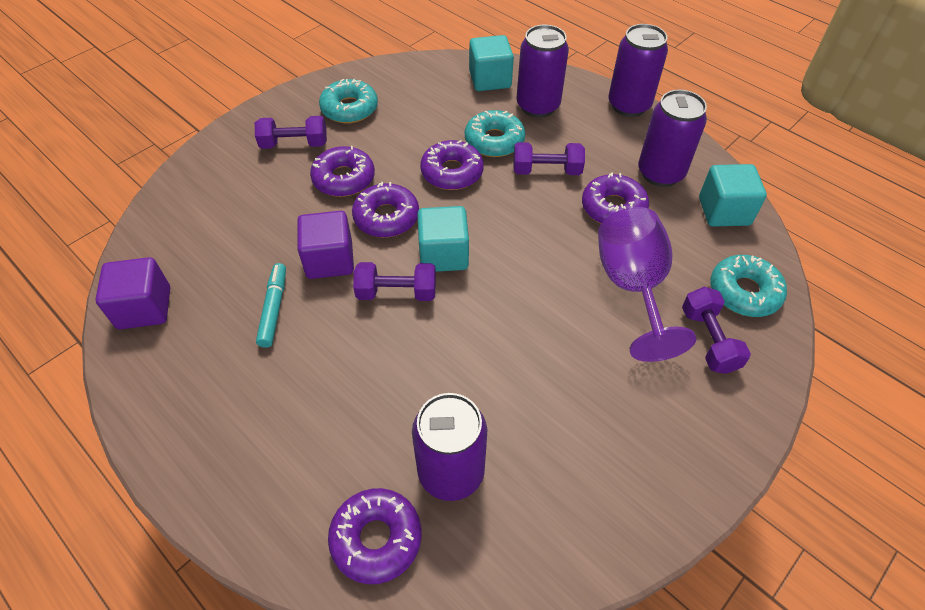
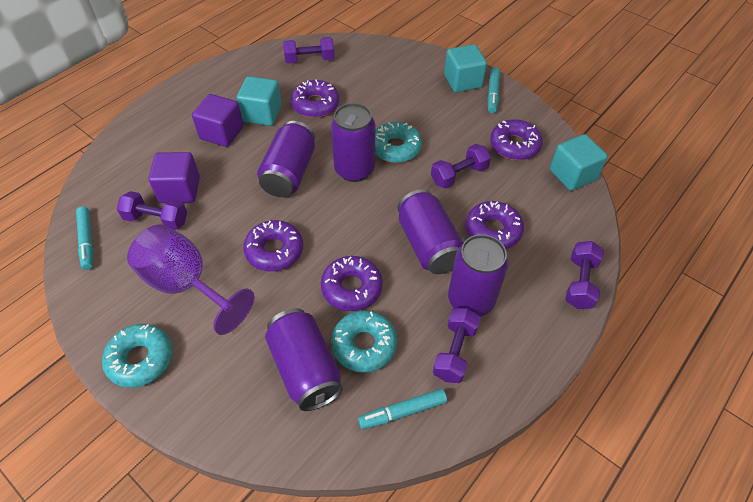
purple can: 4 -> 5
purple dumbbell: 4 -> 5
turquoise marker: 1 -> 3

